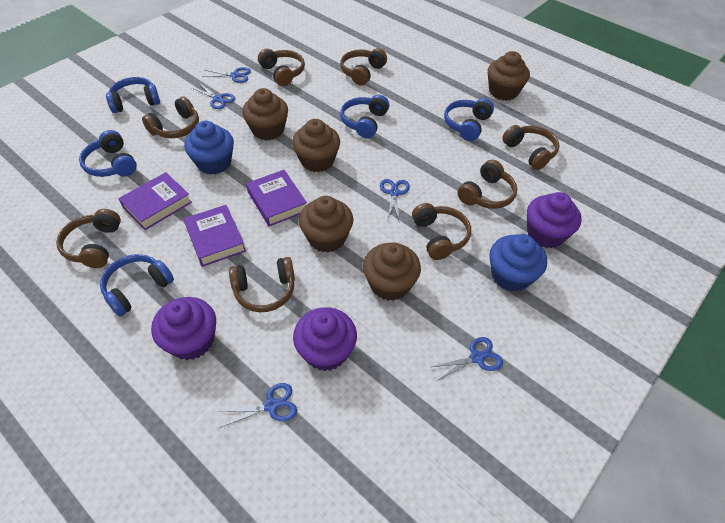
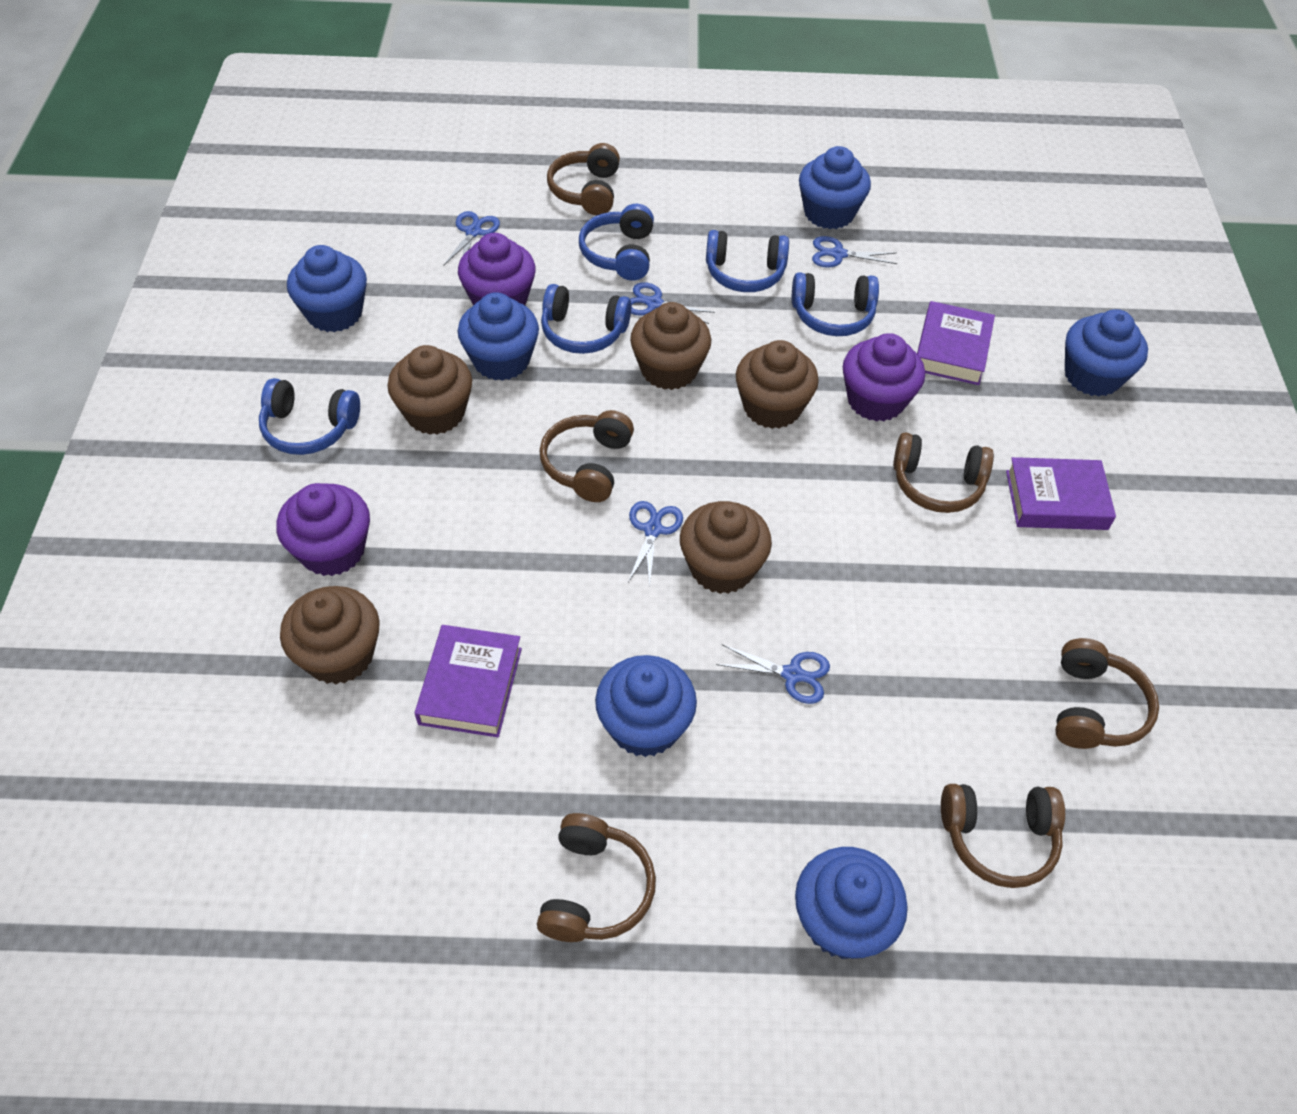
blue cupcake: 2 -> 6
brown headphones: 8 -> 6

